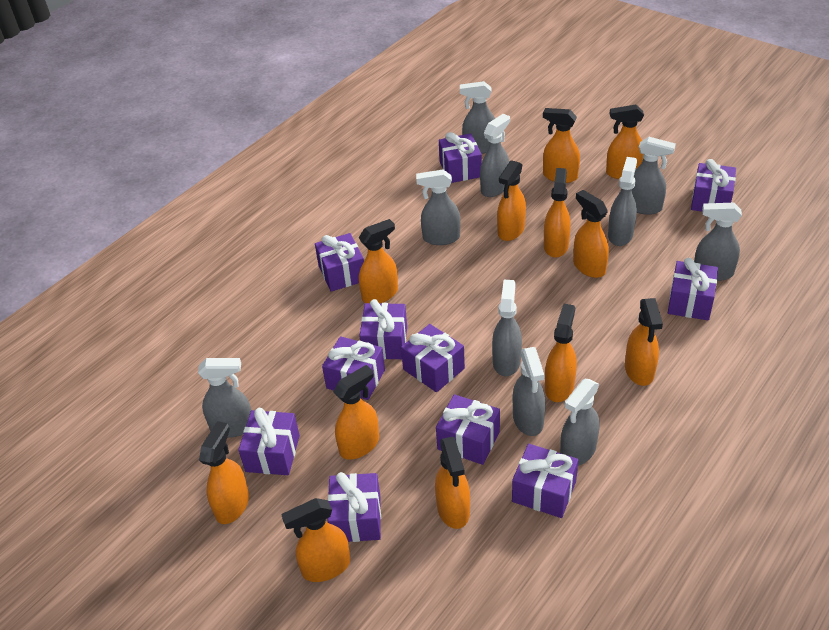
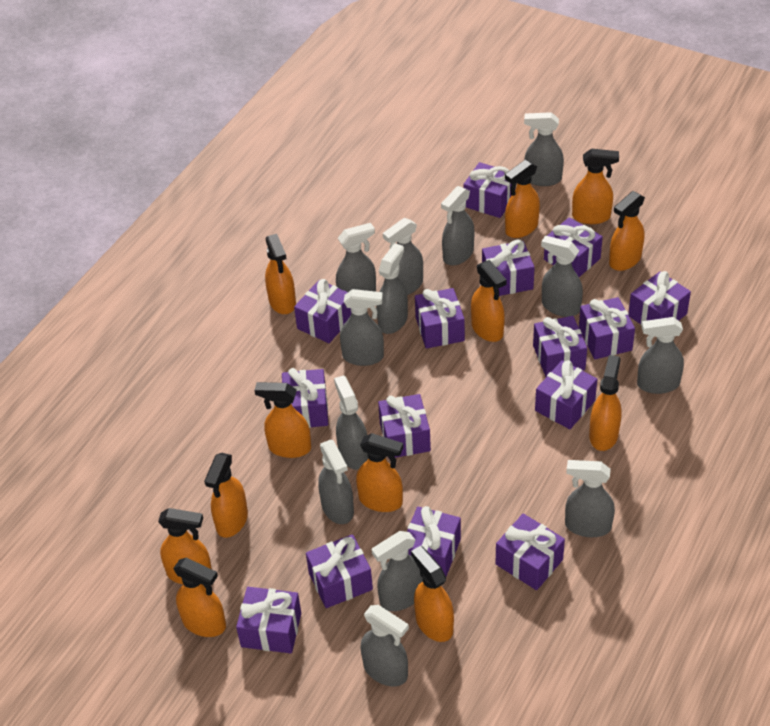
grey spray bottle: 10 -> 13
purple gift: 11 -> 15

